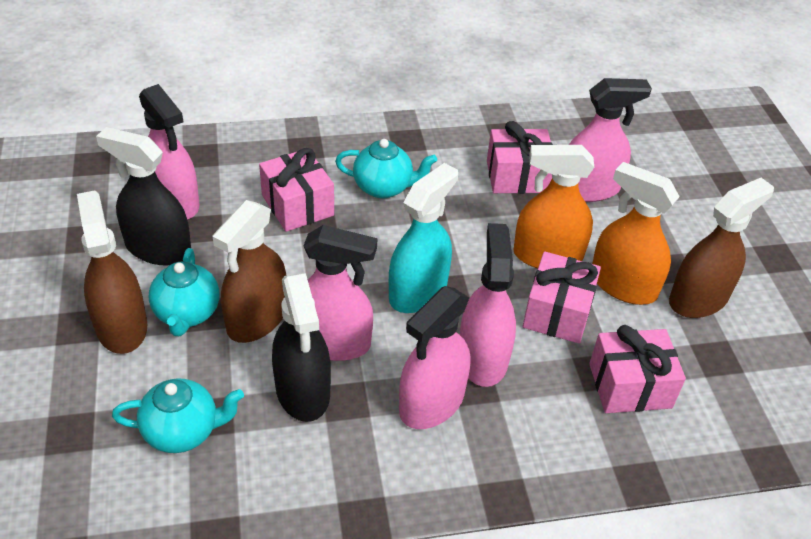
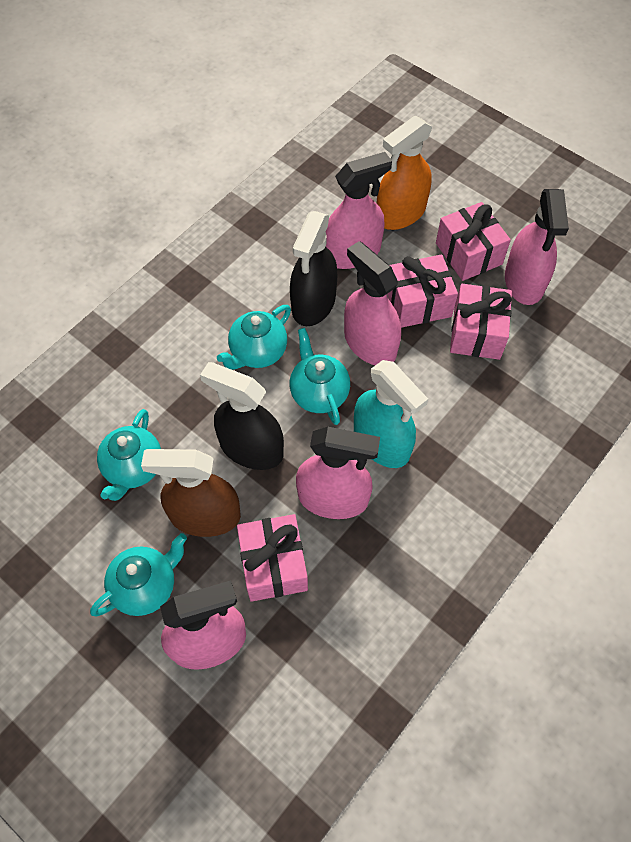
brown spray bottle: 3 -> 1
orange spray bottle: 2 -> 1
turquoise teapot: 3 -> 4

